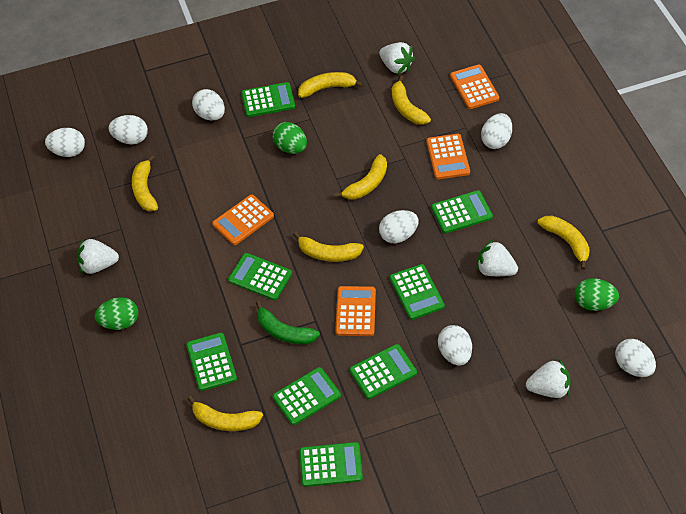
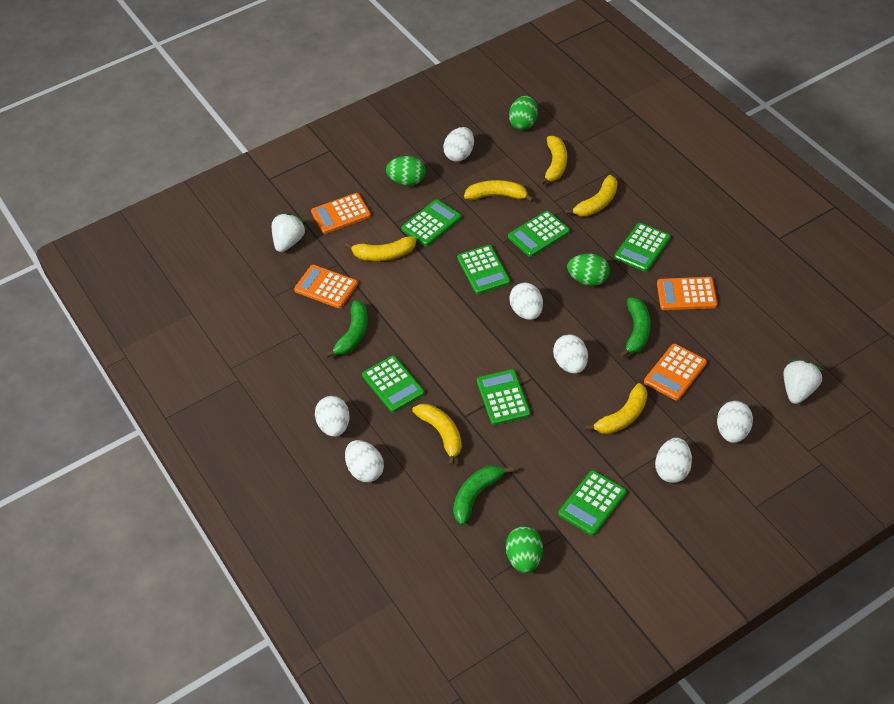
green banana: 1 -> 3
green calculator: 8 -> 7
green egg: 3 -> 4
white strawberry: 4 -> 2
yellow banana: 7 -> 6

